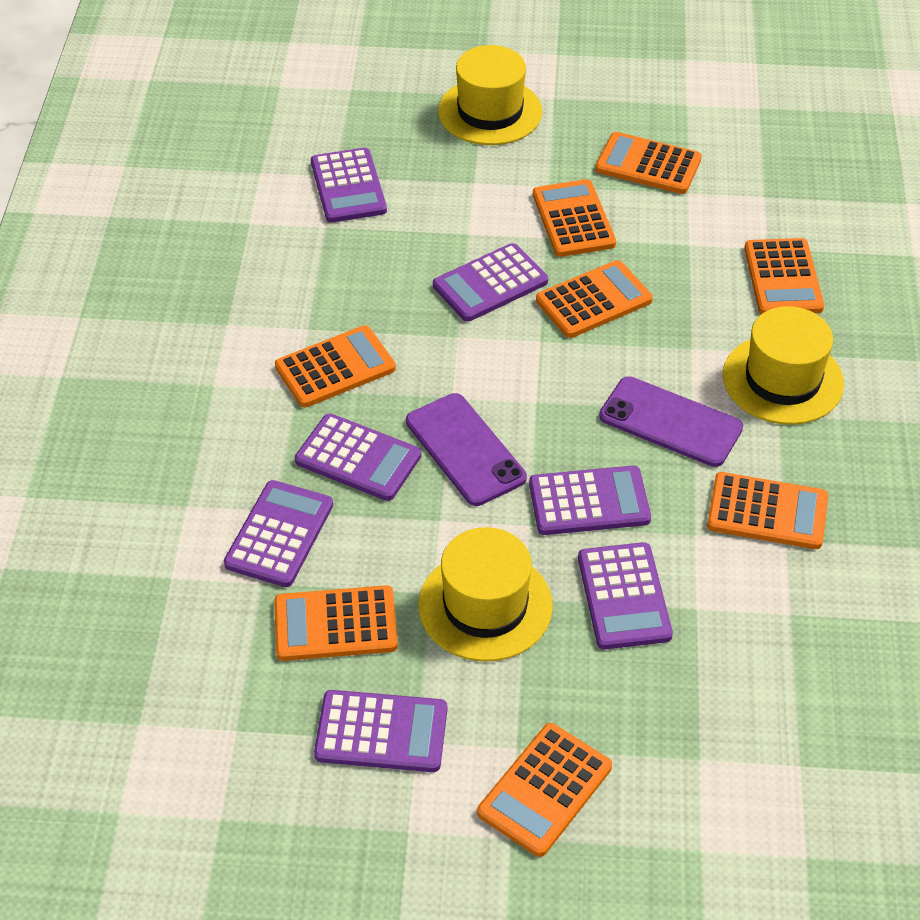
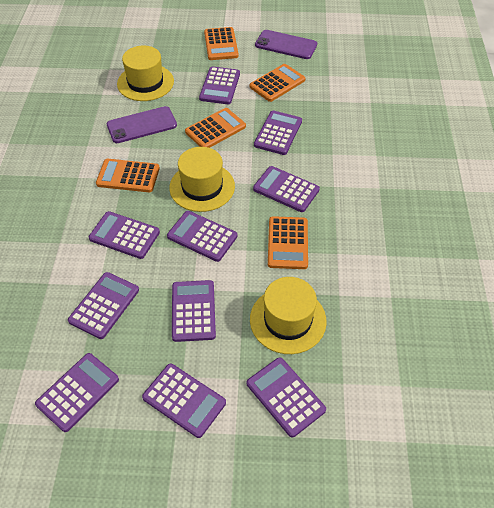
orange calculator: 8 -> 5
purple calculator: 7 -> 10

